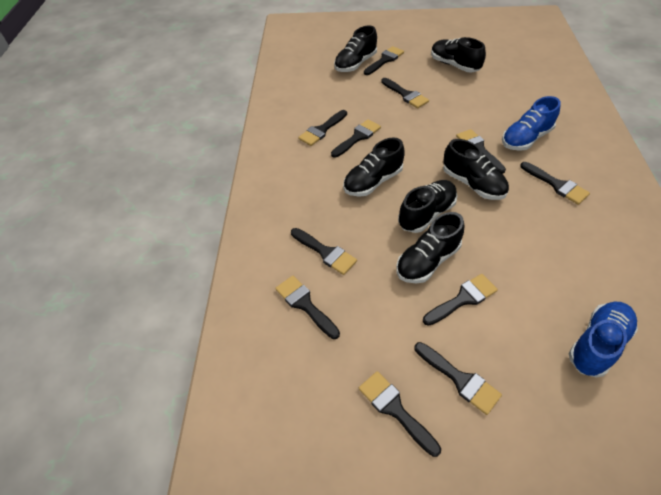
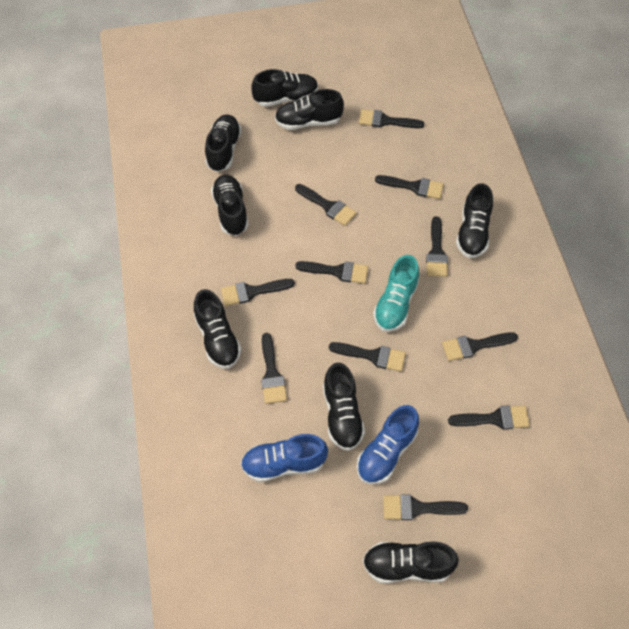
black shoe: 6 -> 8
turquoise shoe: 0 -> 1

